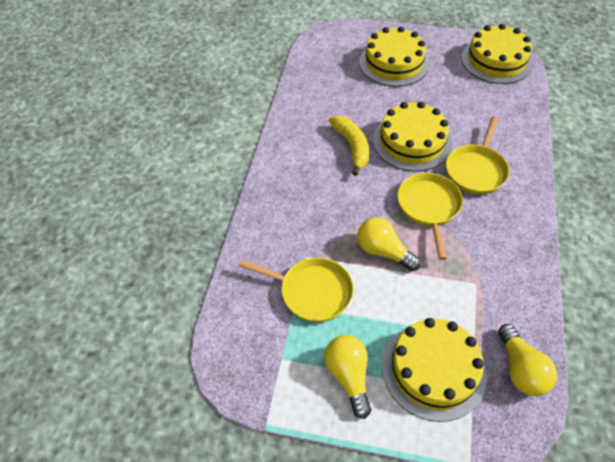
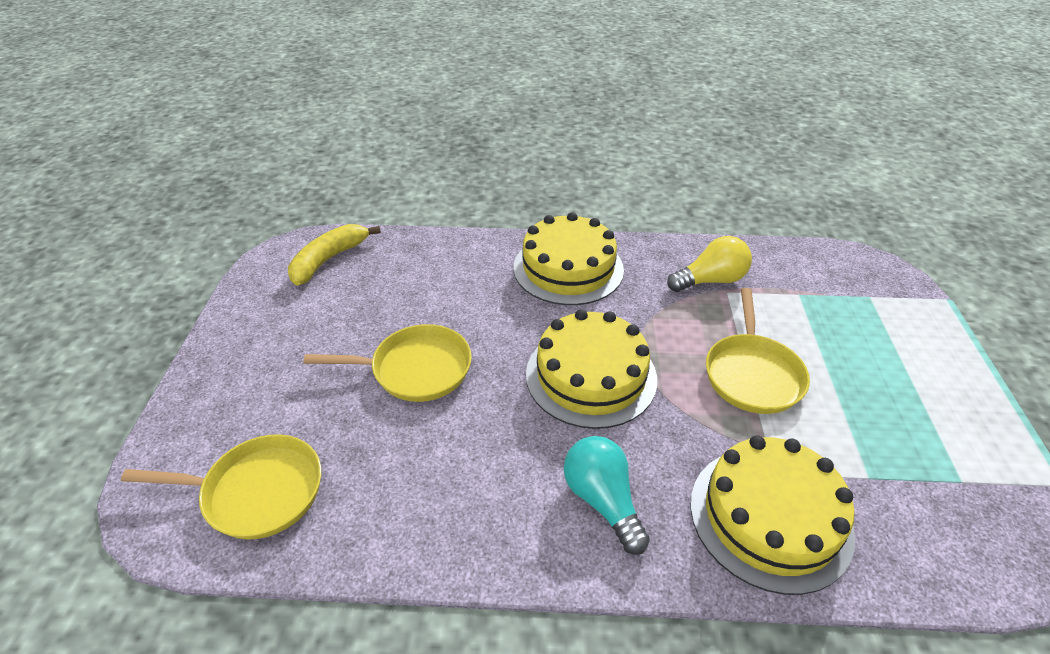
turquoise light bulb: 0 -> 1
yellow cake: 4 -> 3
yellow light bulb: 3 -> 1

